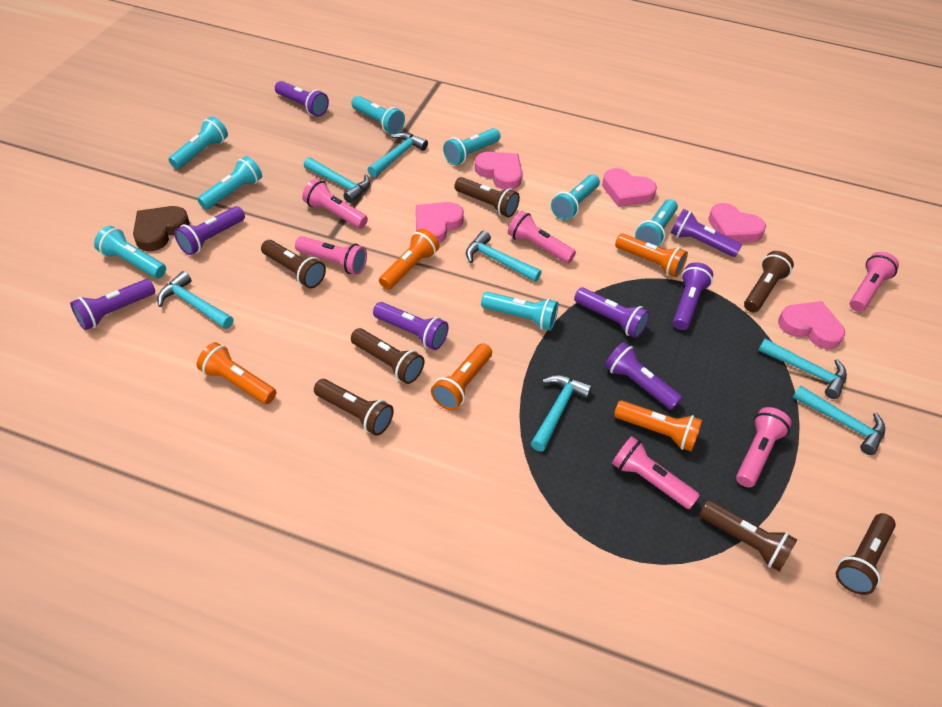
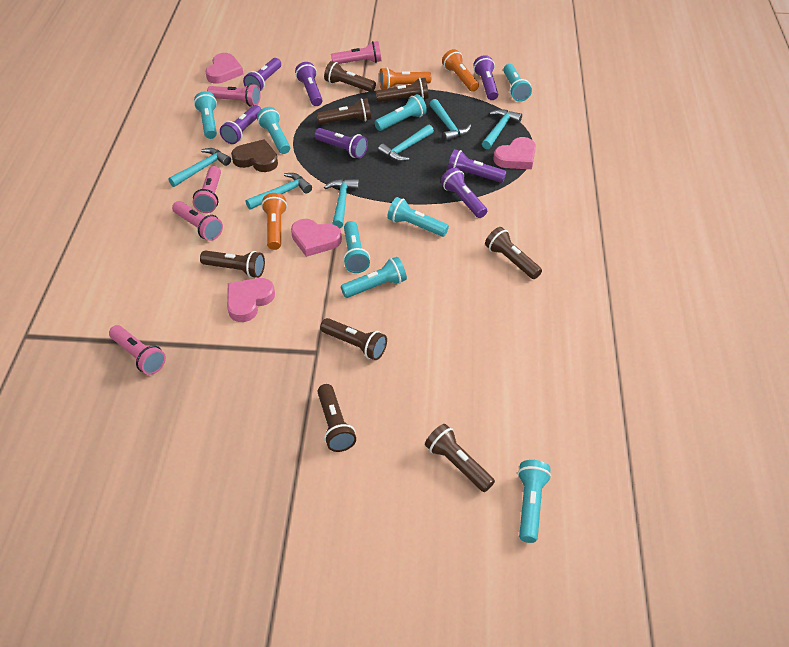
brown flashlight: 7 -> 8
orange flashlight: 5 -> 3
pink flashlight: 6 -> 5
pink heart: 5 -> 4
purple flashlight: 8 -> 7
turquoise hammer: 7 -> 6

